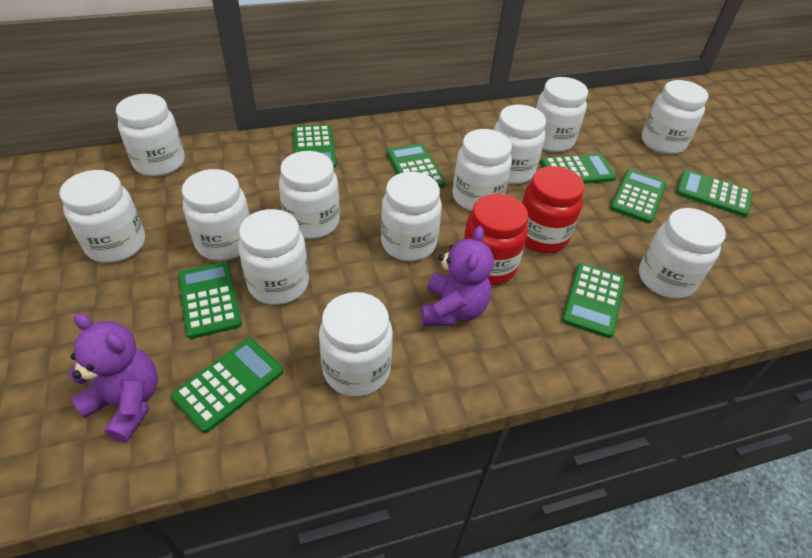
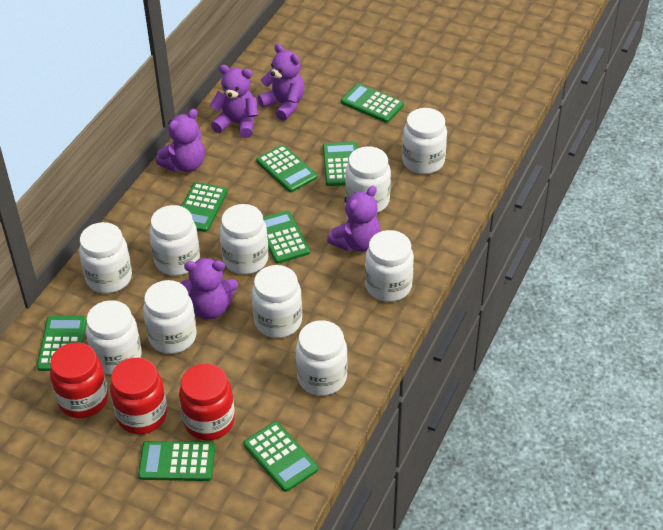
purple teddy bear: 2 -> 5
red jar: 2 -> 3
white jar: 12 -> 10

